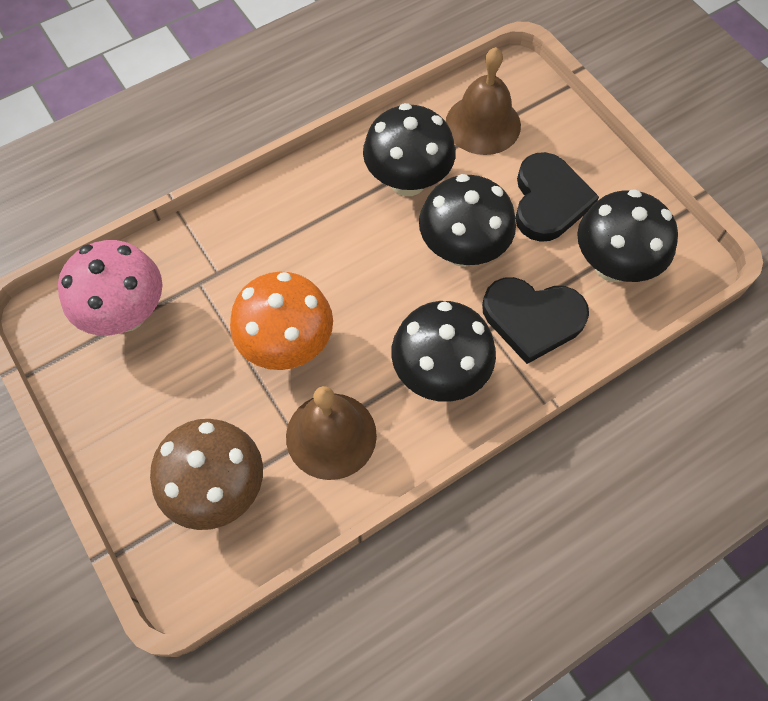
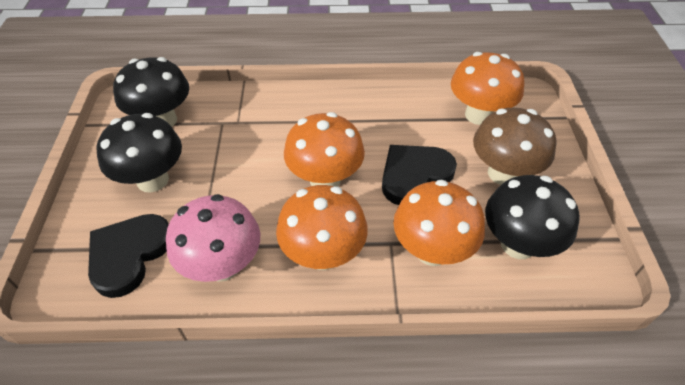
black mushroom: 4 -> 3
brown bell: 2 -> 0
orange mushroom: 1 -> 4

